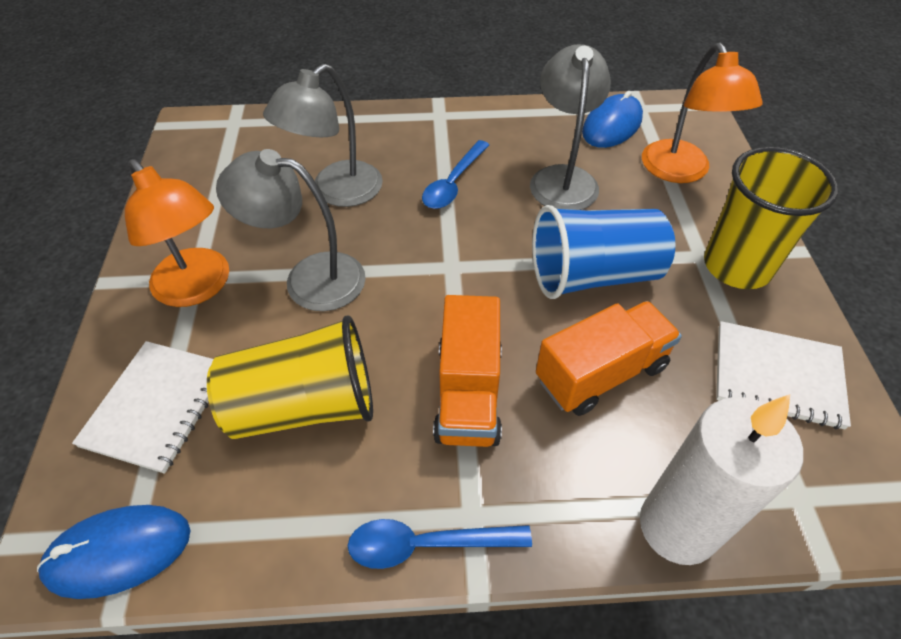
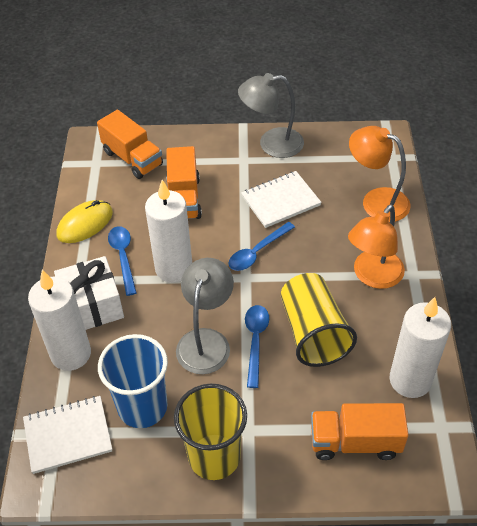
blue mouse: 2 -> 0
blue spoon: 2 -> 3
grey lamp: 3 -> 2
orange truck: 2 -> 3
white candle: 1 -> 3
white gift: 0 -> 1
yellow mouse: 0 -> 1

